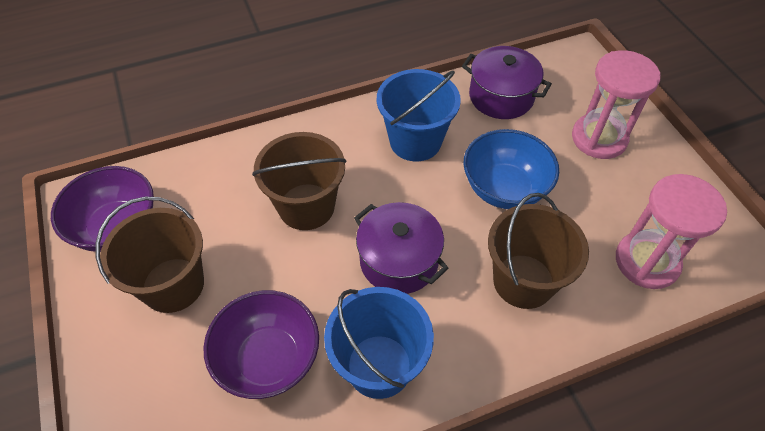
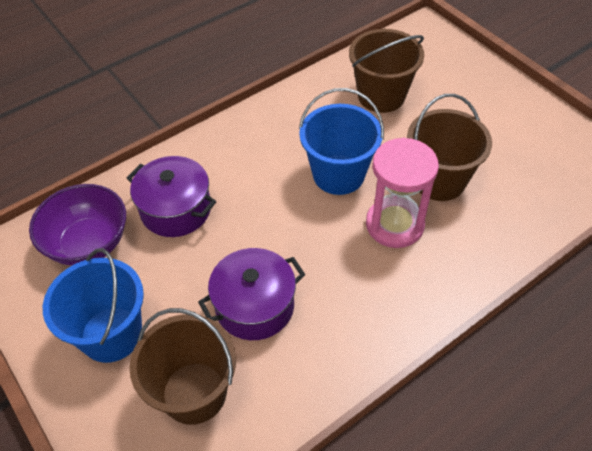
blue bowl: 1 -> 0
pink hourglass: 2 -> 1
purple bowl: 2 -> 1

